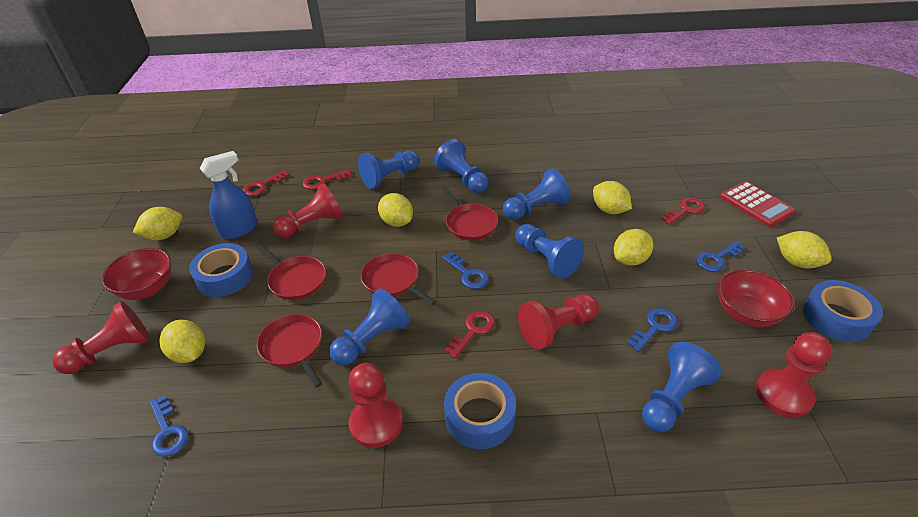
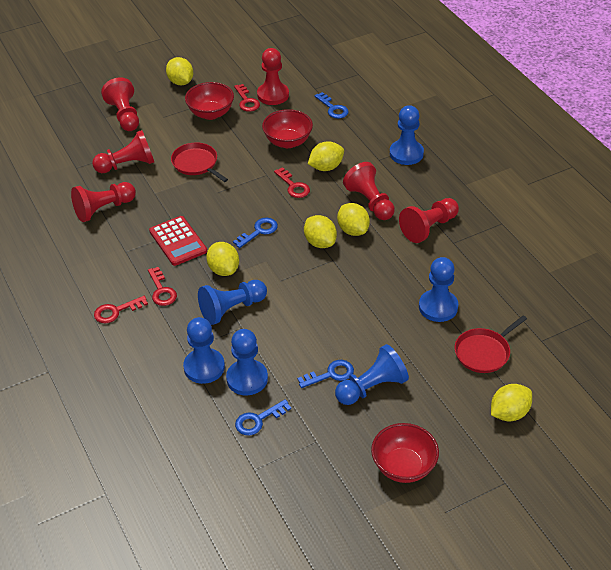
blue spray bottle: 1 -> 0
blue tape: 3 -> 0
red bowl: 2 -> 3
red pan: 4 -> 2
red pawn: 5 -> 6

